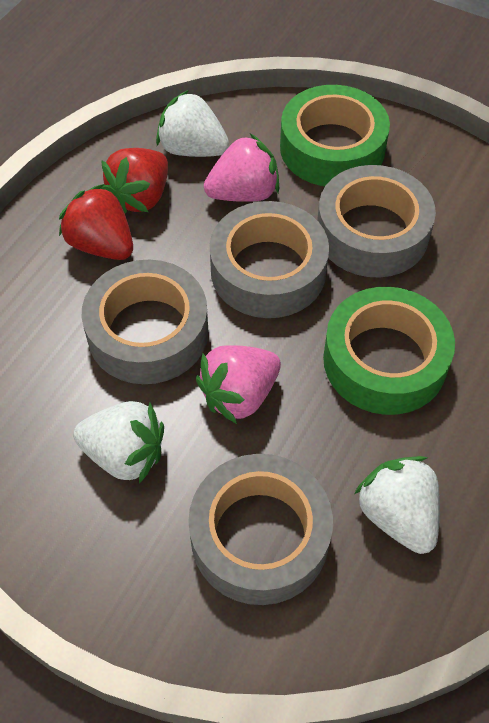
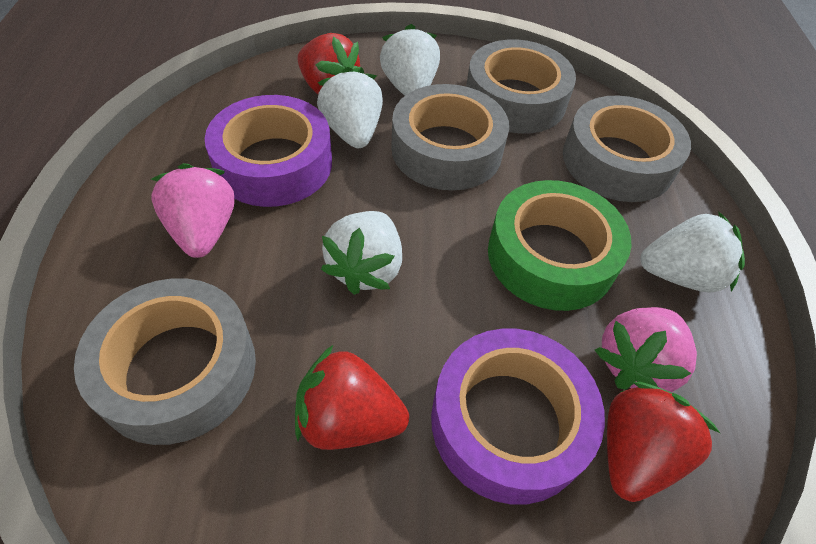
green tape: 2 -> 1
purple tape: 0 -> 2
red strawberry: 2 -> 3
white strawberry: 3 -> 4

